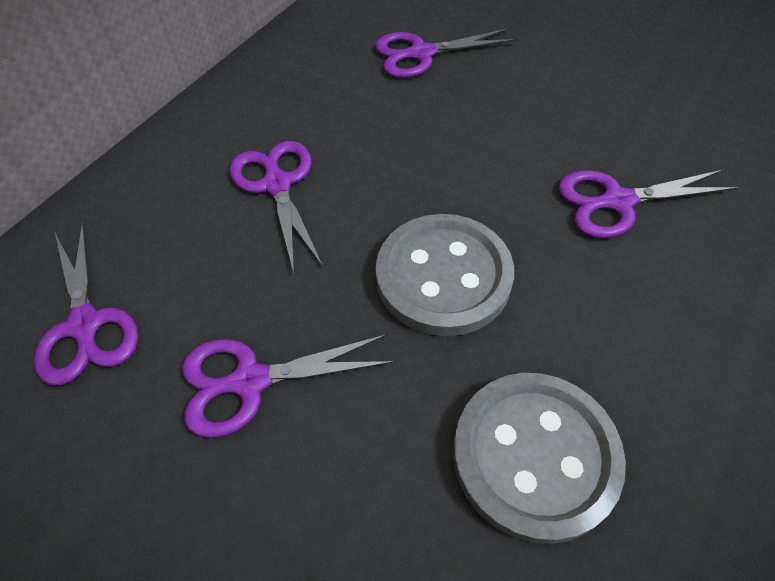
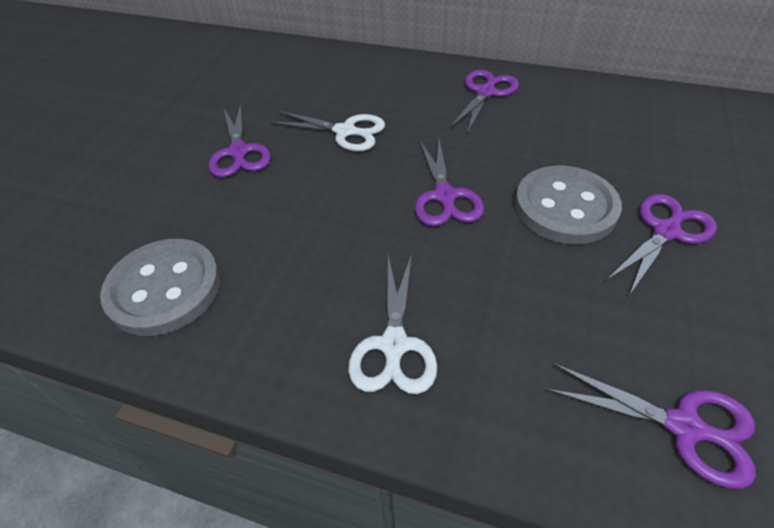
white scissors: 0 -> 2

